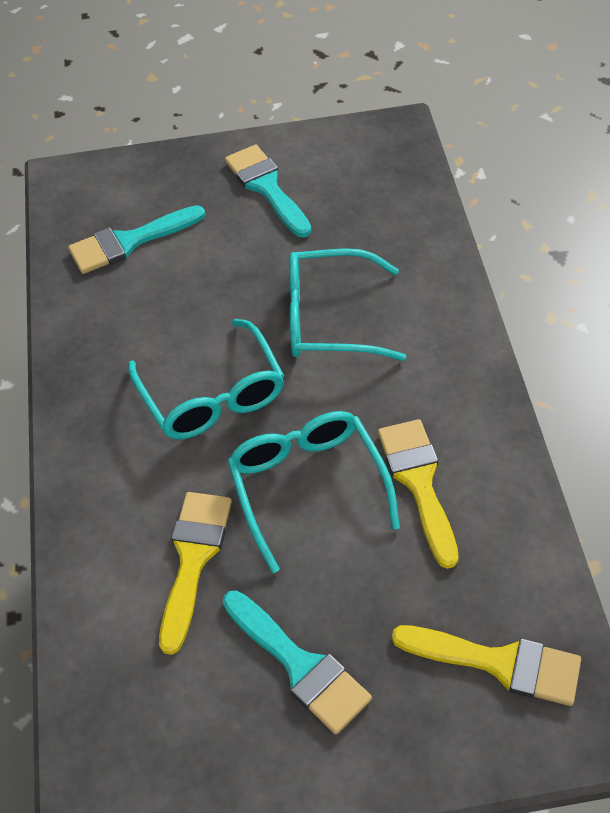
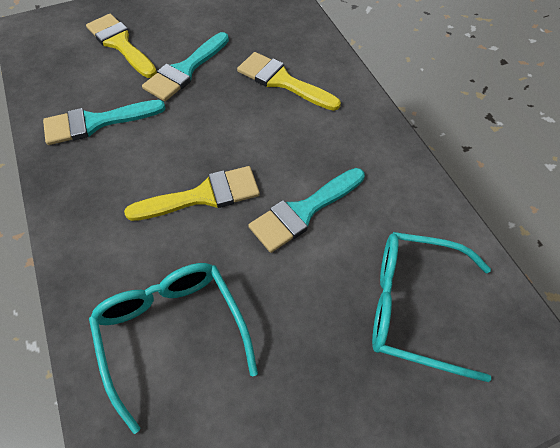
turquoise glasses: 3 -> 2

